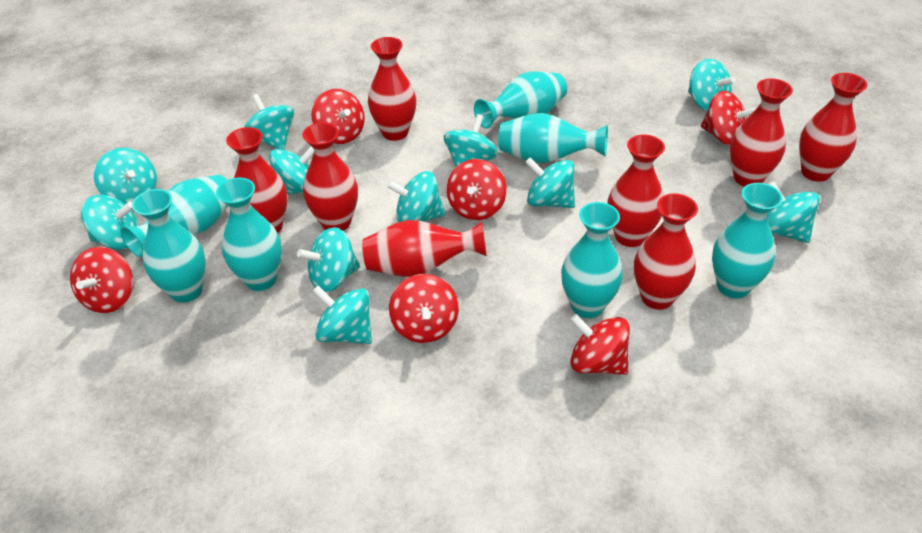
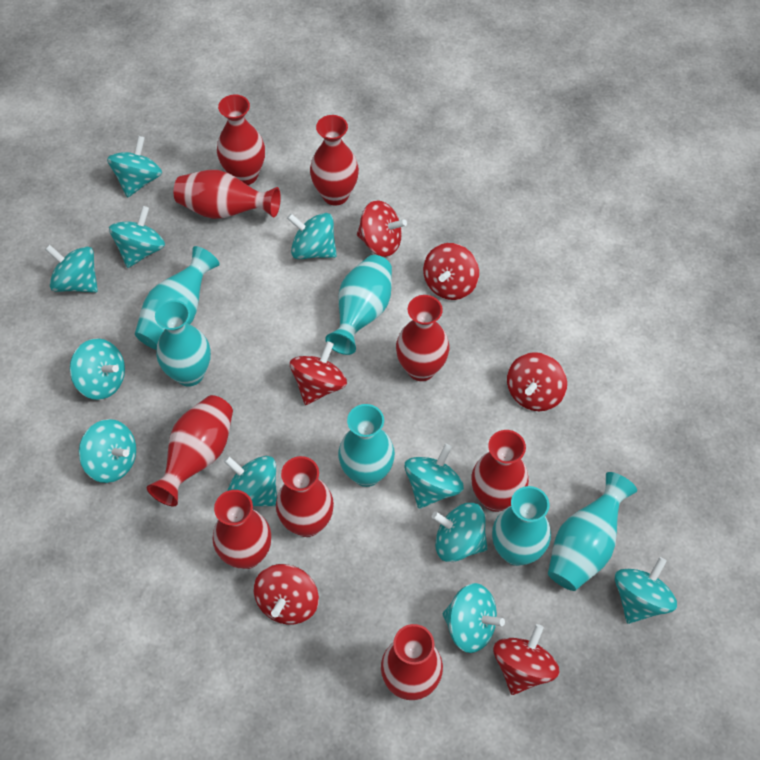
red vase: 8 -> 9
turquoise vase: 7 -> 6

